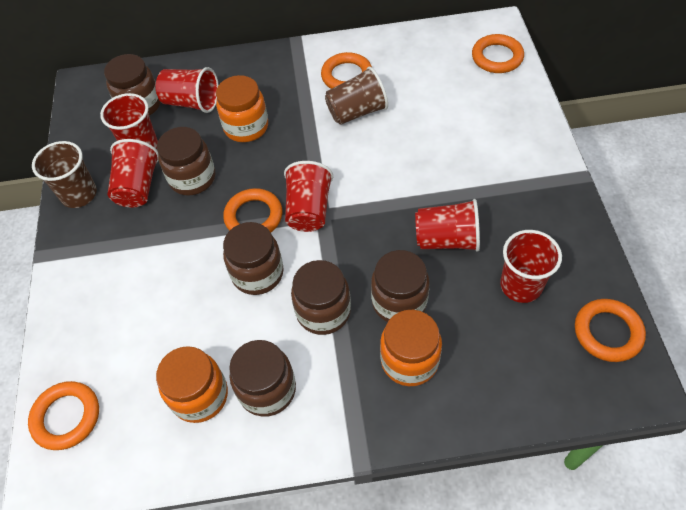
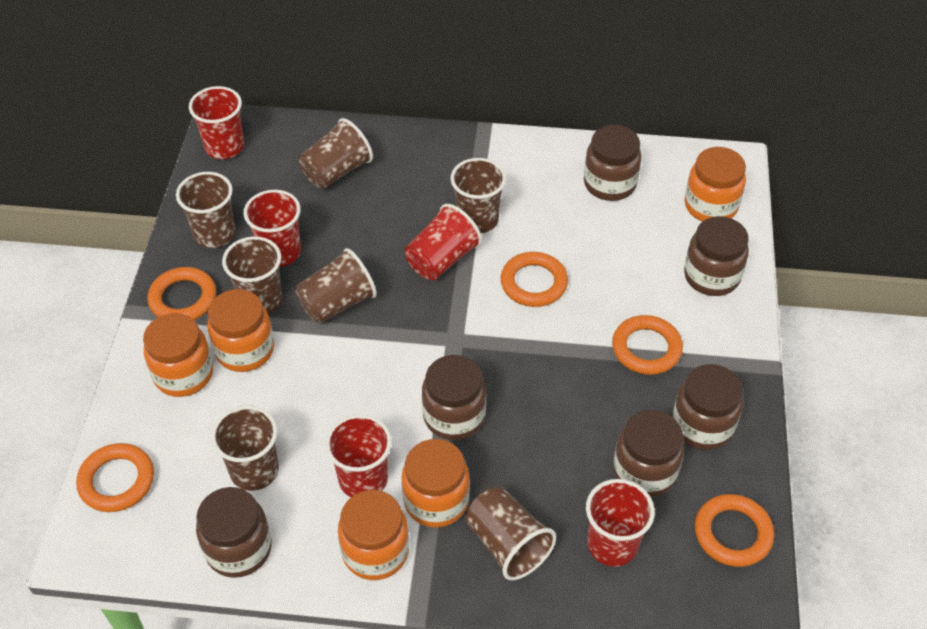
brown cup: 2 -> 7
orange jar: 3 -> 5
red cup: 6 -> 5

